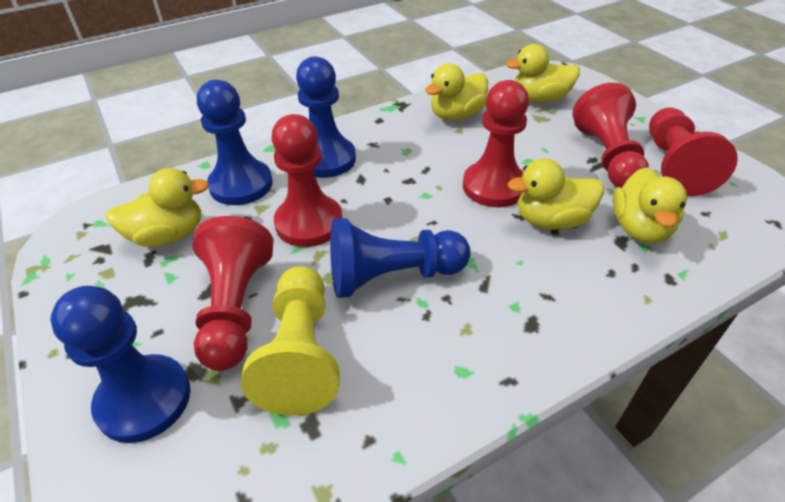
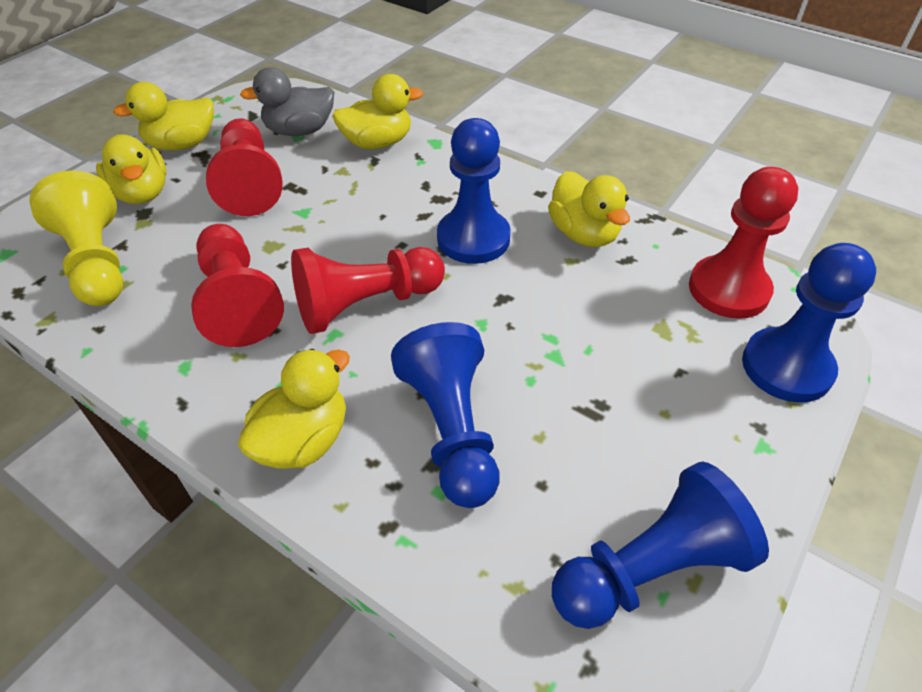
grey duck: 0 -> 1
red pawn: 5 -> 4

